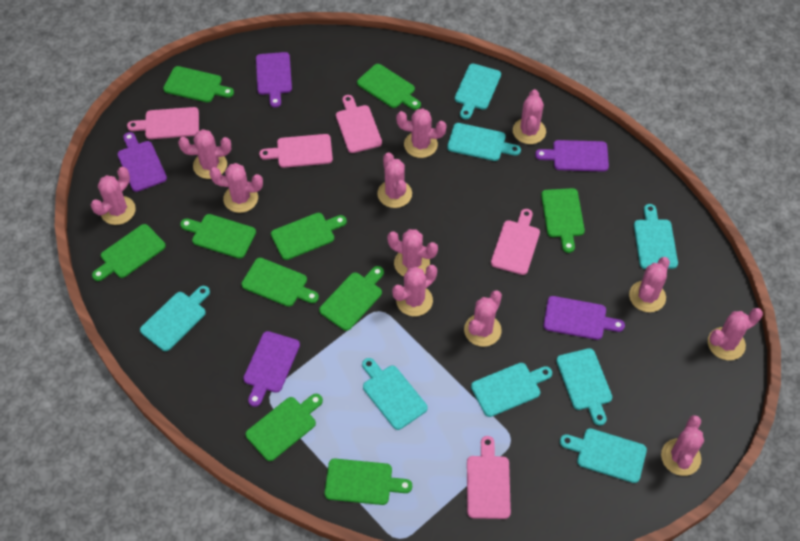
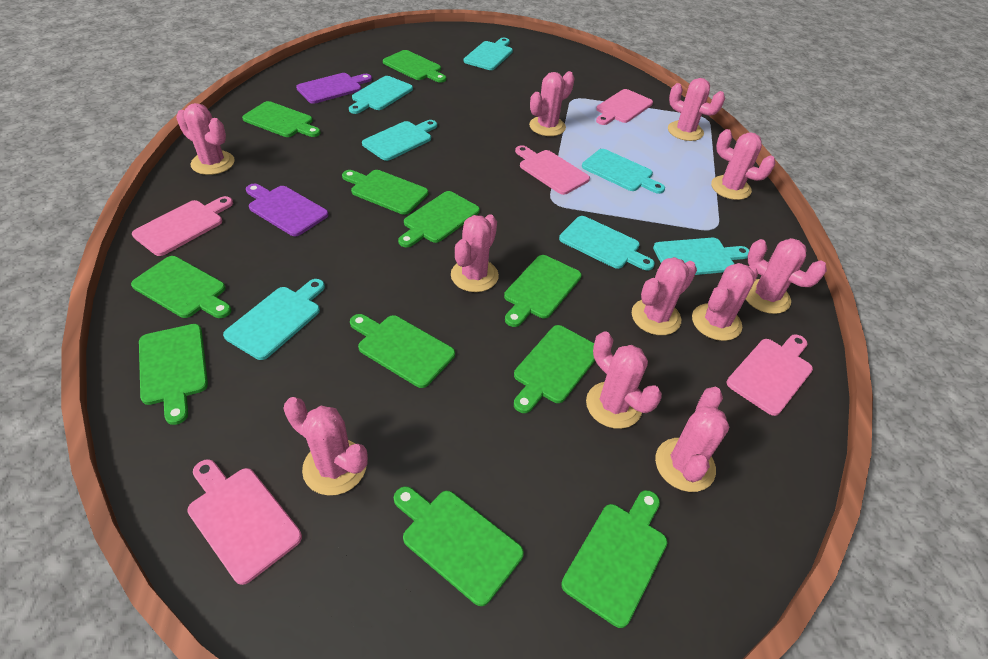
green cutting board: 10 -> 11
pink cactus: 12 -> 11
purple cutting board: 5 -> 2
turquoise cutting board: 8 -> 7

